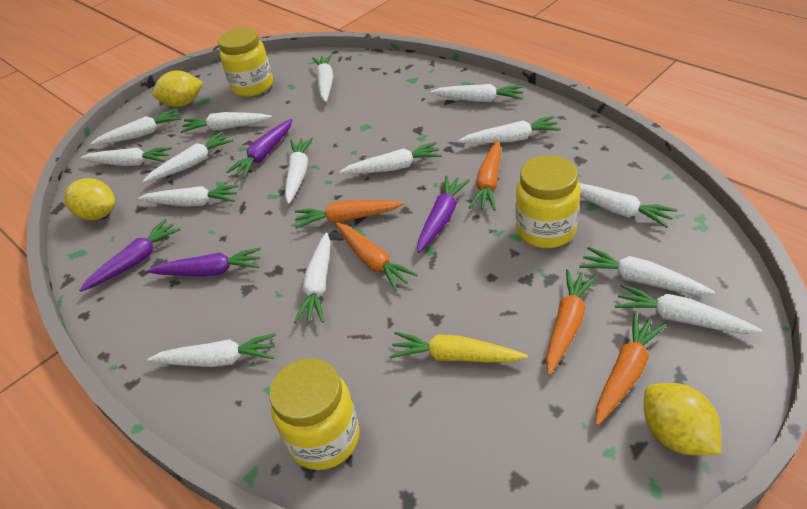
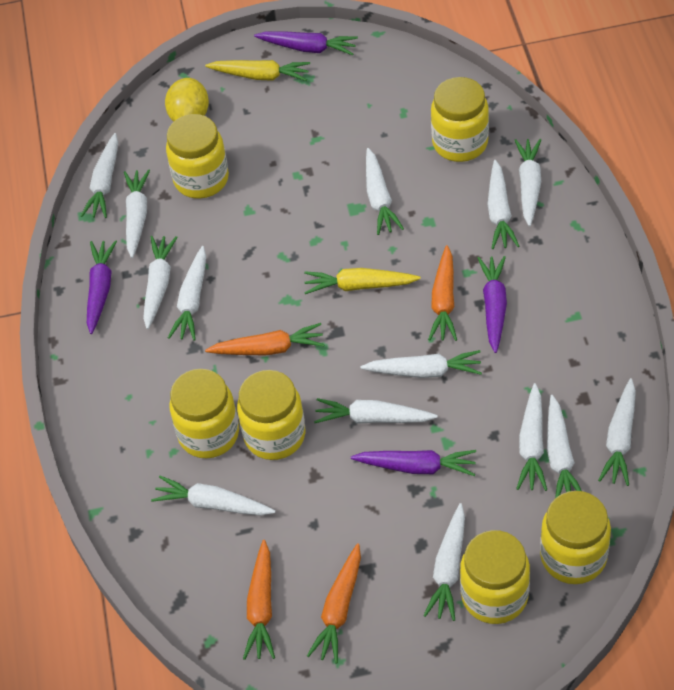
orange carrot: 5 -> 4
white carrot: 15 -> 14
yellow carrot: 1 -> 2
yellow jar: 3 -> 6
yellow lemon: 3 -> 1

